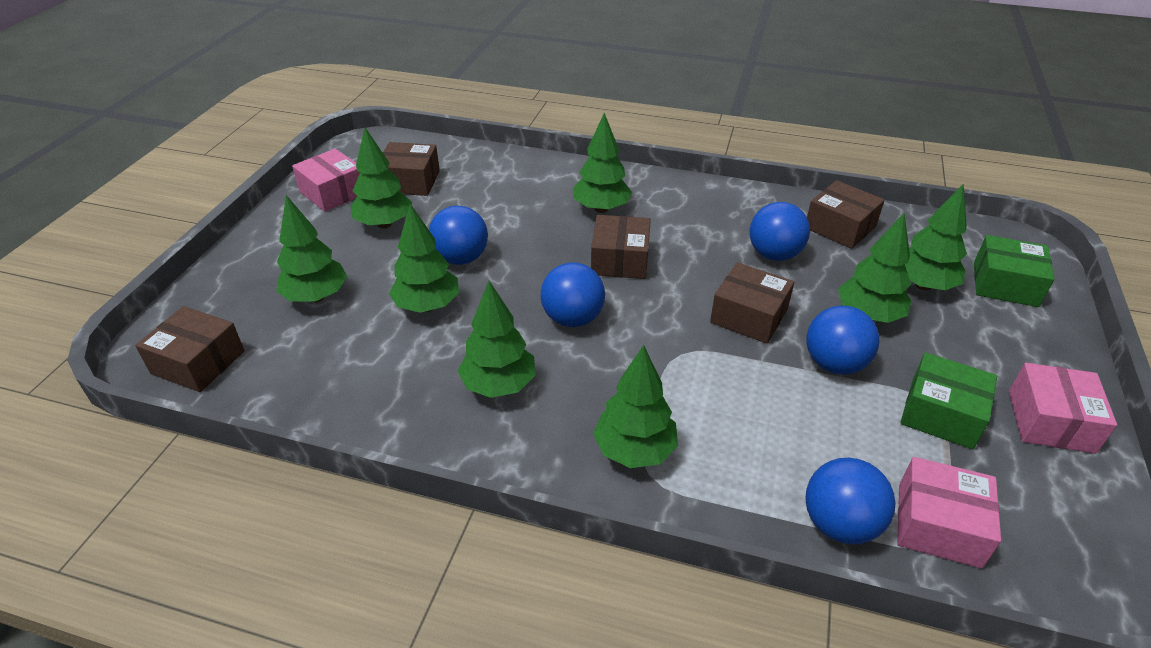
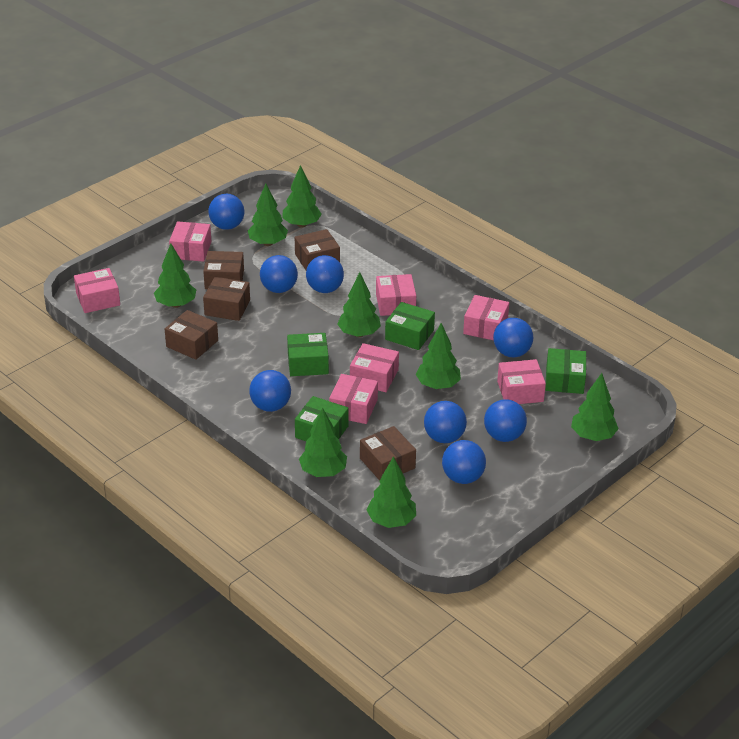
blue ball: 5 -> 8
green box: 2 -> 4
pink box: 3 -> 7

